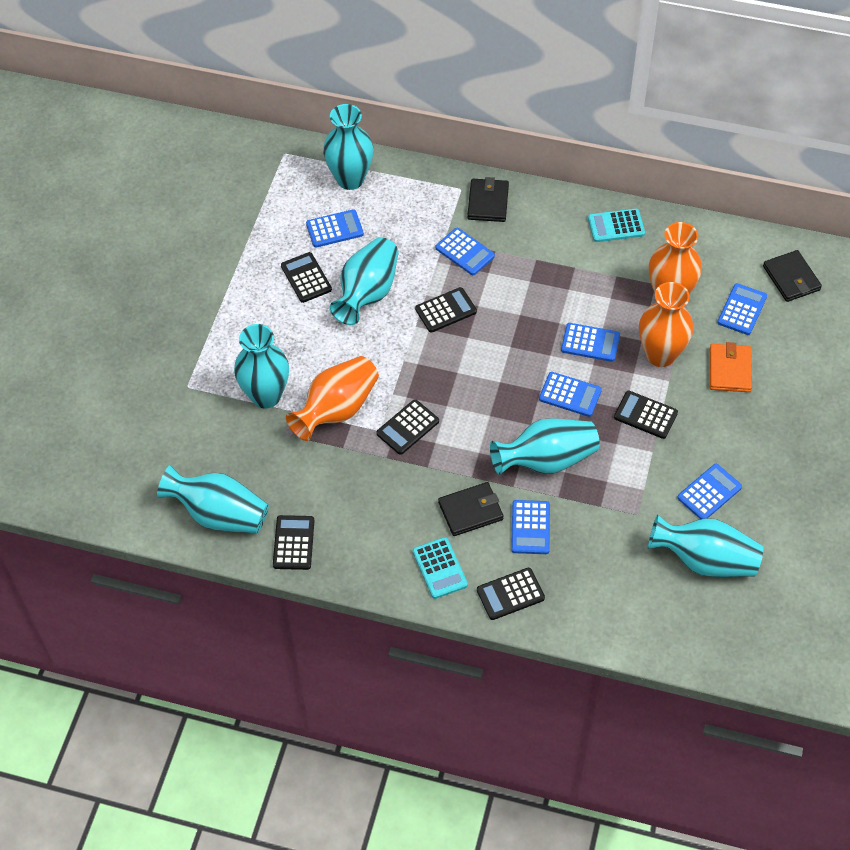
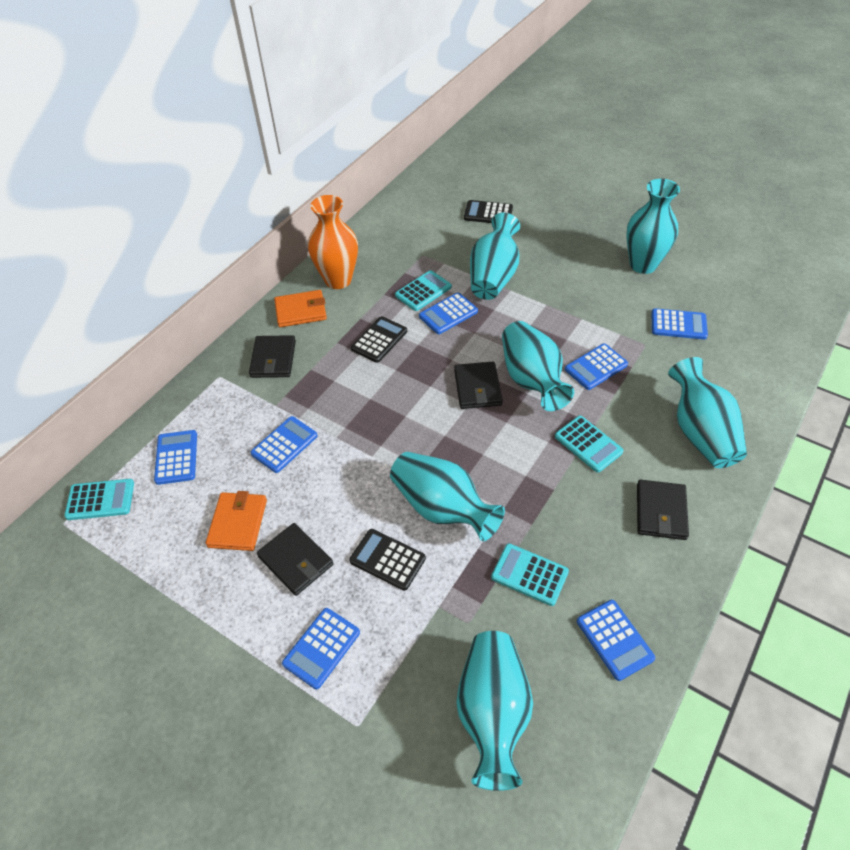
black calculator: 6 -> 3
black wallet: 3 -> 4
orange vase: 3 -> 1
orange wallet: 1 -> 2
turquoise calculator: 2 -> 4

